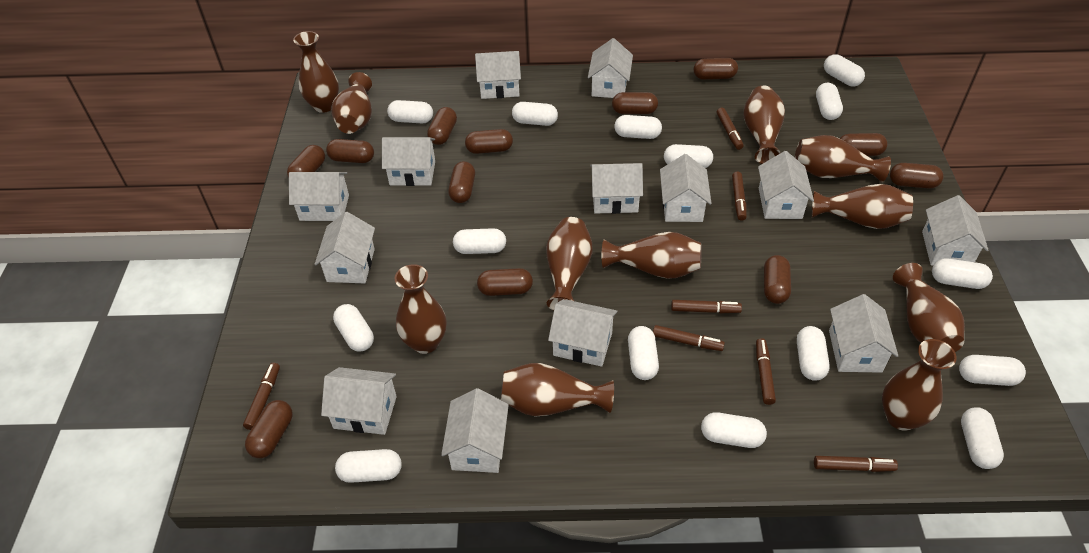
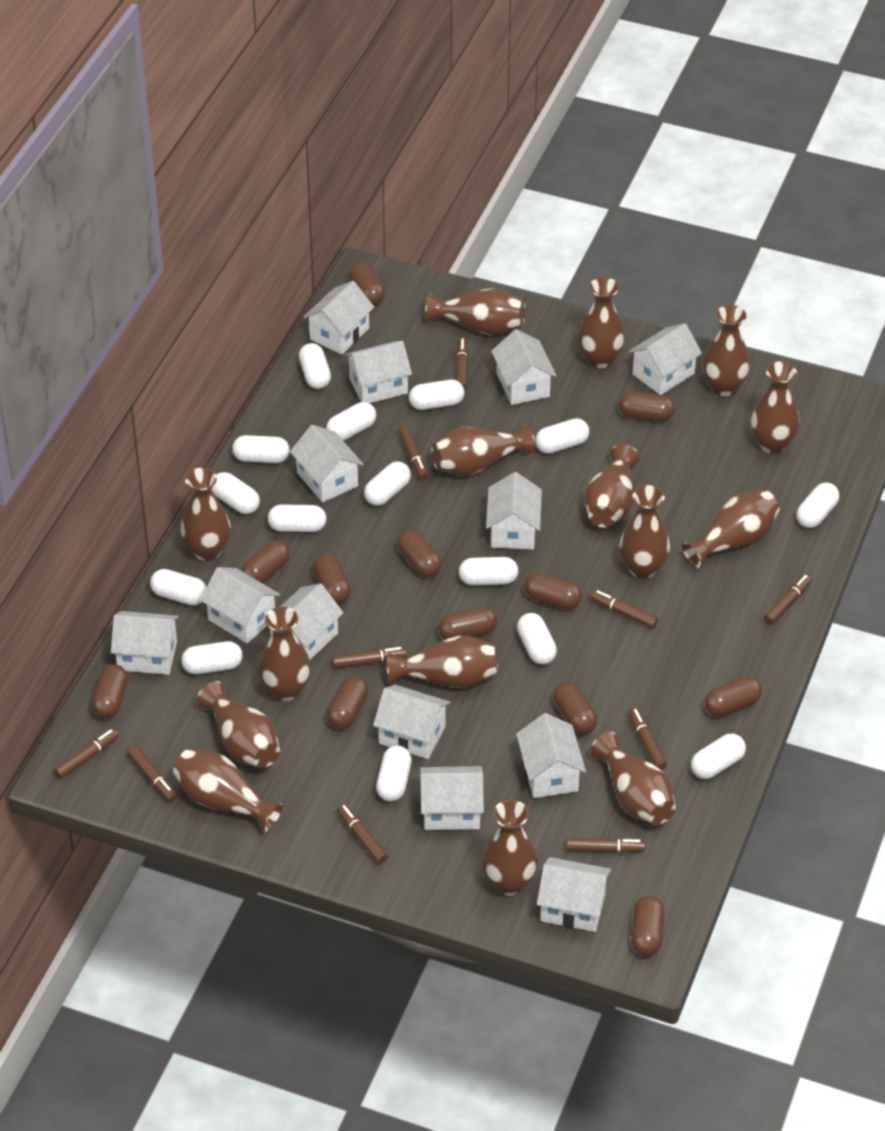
brown marker: 7 -> 10
brown vase: 11 -> 15

